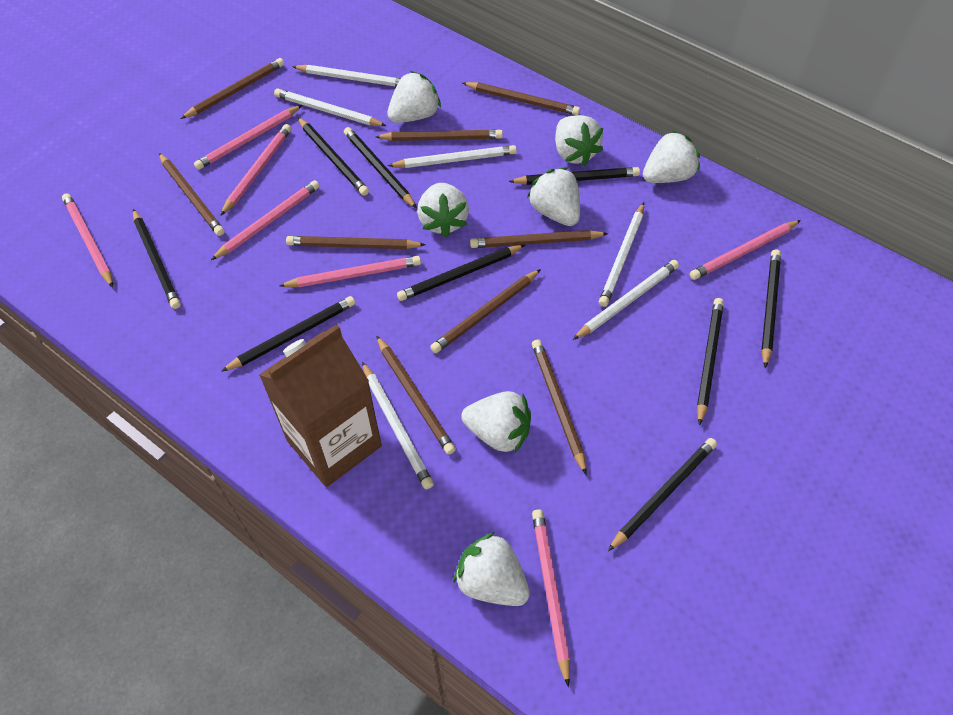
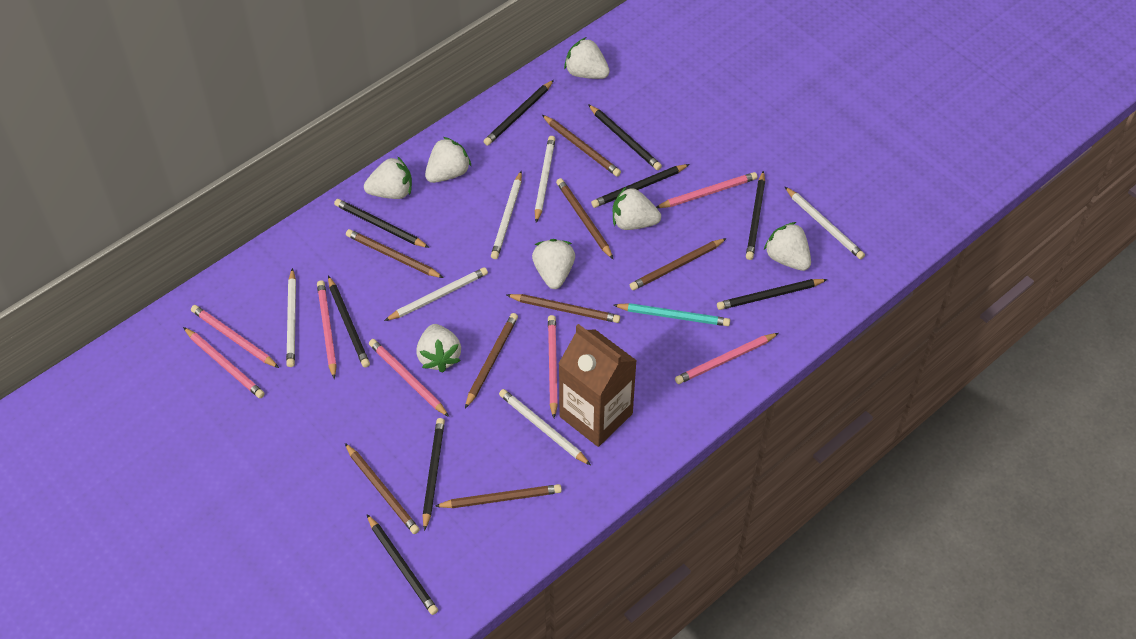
brown pencil: 9 -> 8
turquoise pencil: 0 -> 1

